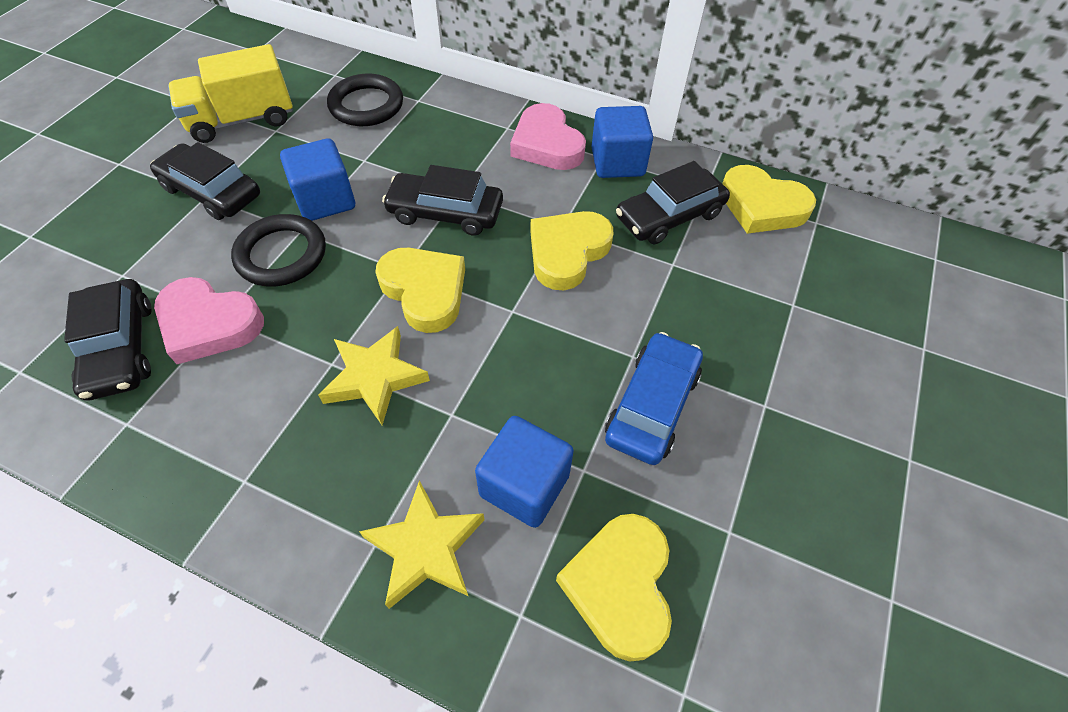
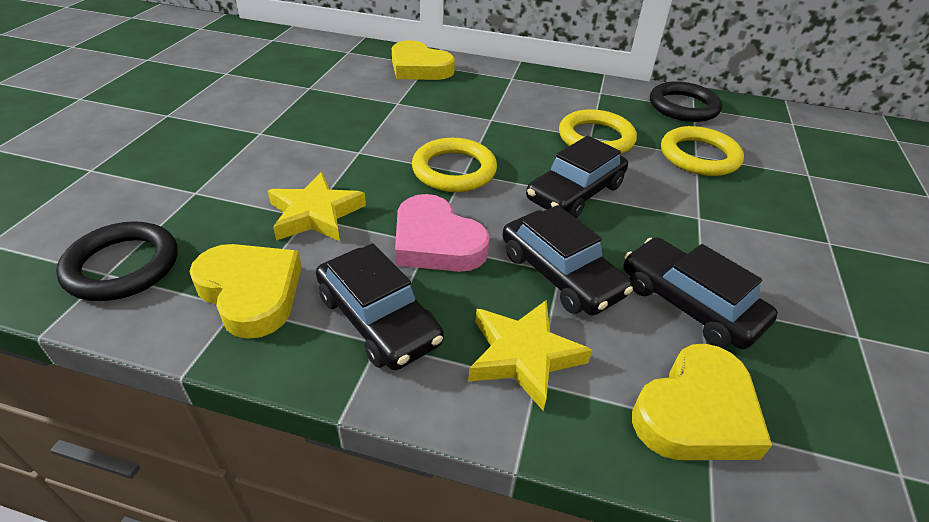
blue car: 1 -> 0
blue cube: 3 -> 0
pink heart: 2 -> 1
yellow heart: 4 -> 3
yellow ring: 0 -> 3
yellow truck: 1 -> 0

